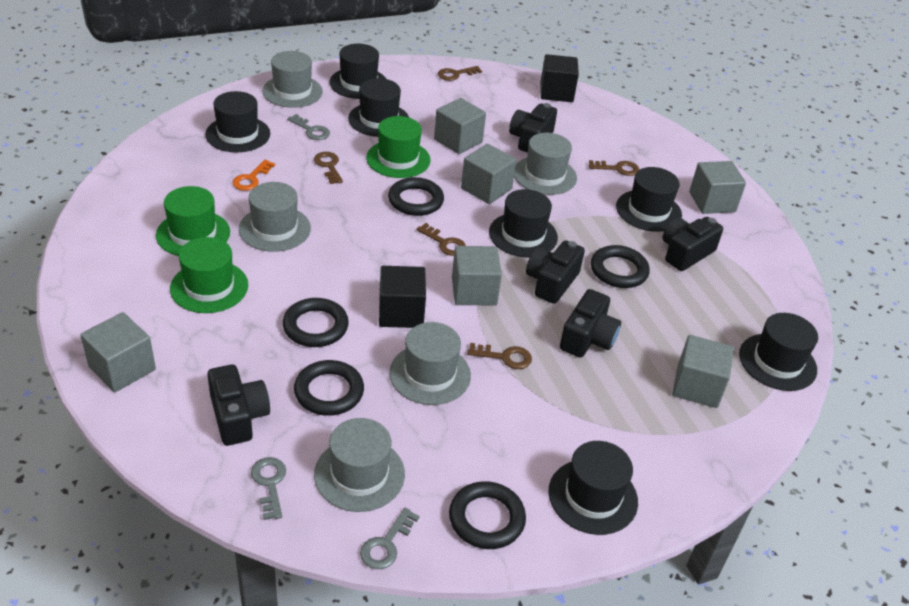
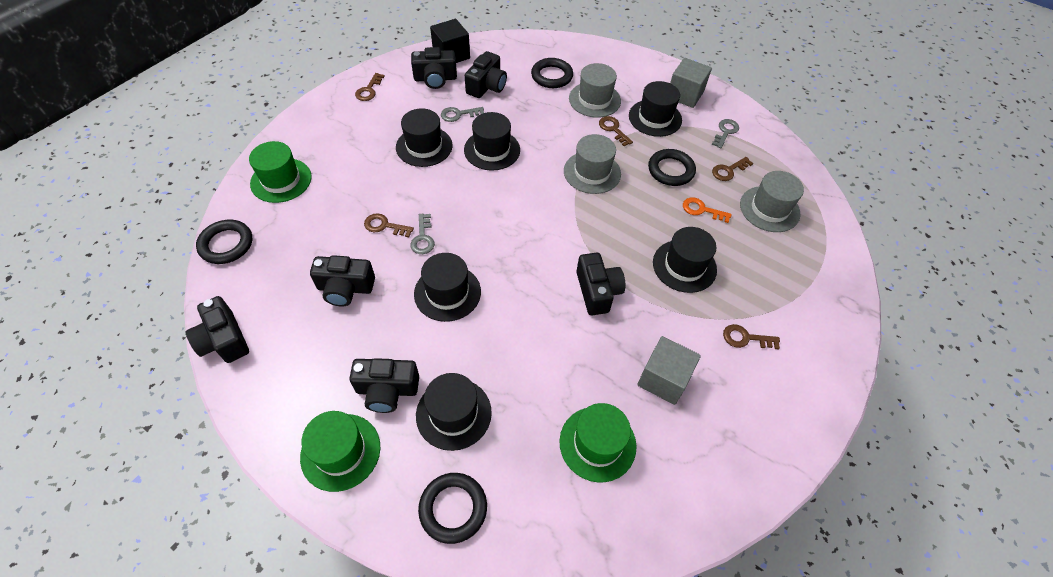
black camera: 5 -> 6
black cube: 2 -> 1
black hat: 7 -> 6
black ring: 5 -> 4
grey cube: 6 -> 2
grey hat: 5 -> 3

